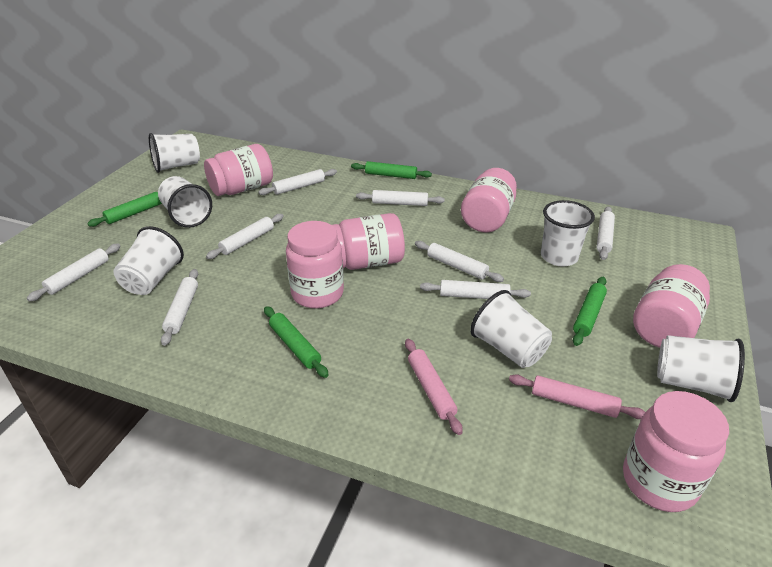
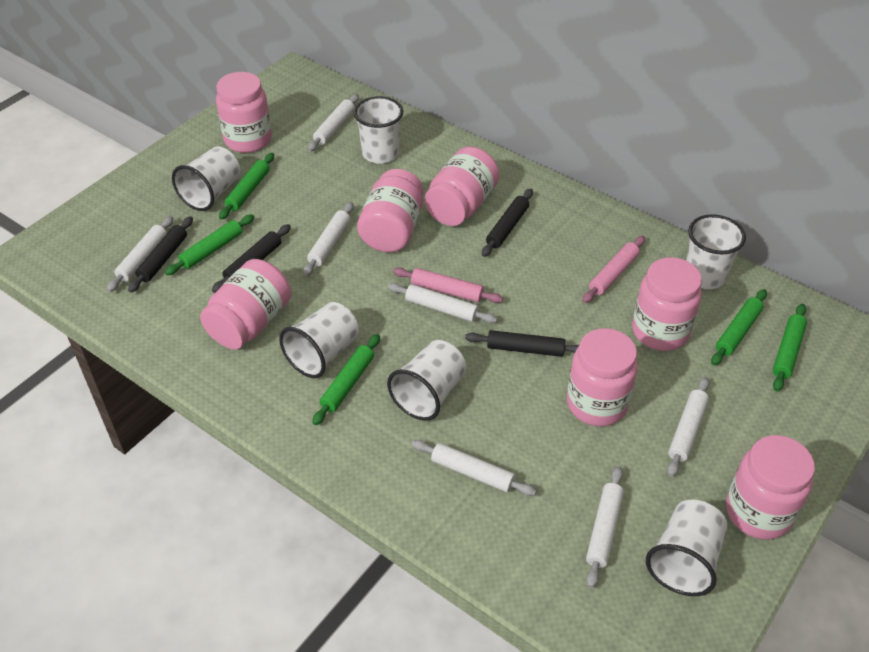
black rolling pin: 0 -> 4
green rolling pin: 4 -> 5
pink jar: 6 -> 7
white rolling pin: 8 -> 7

